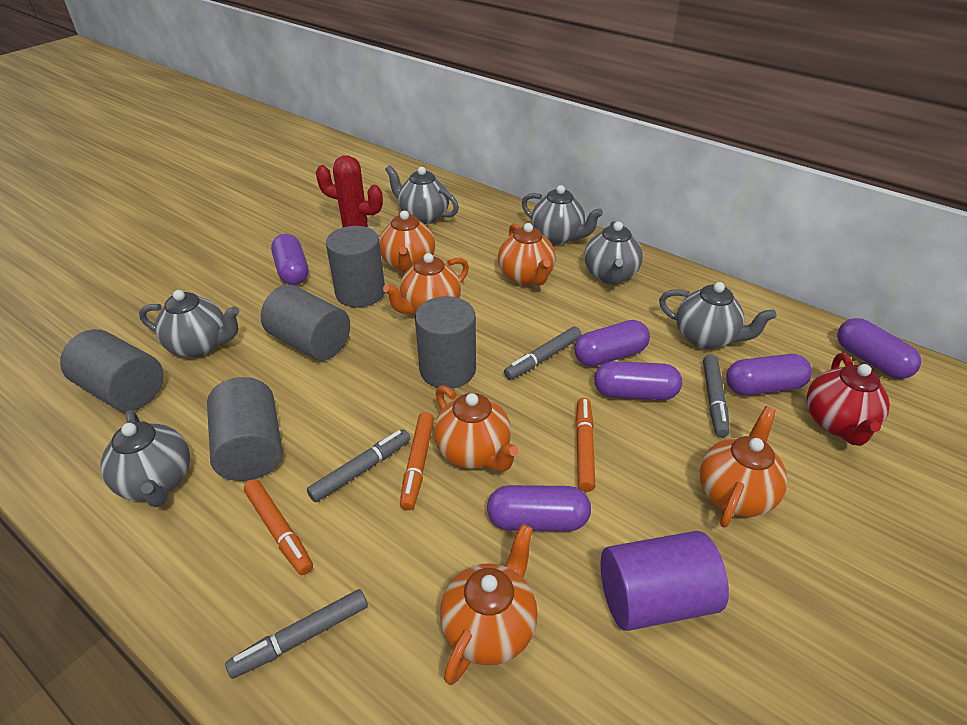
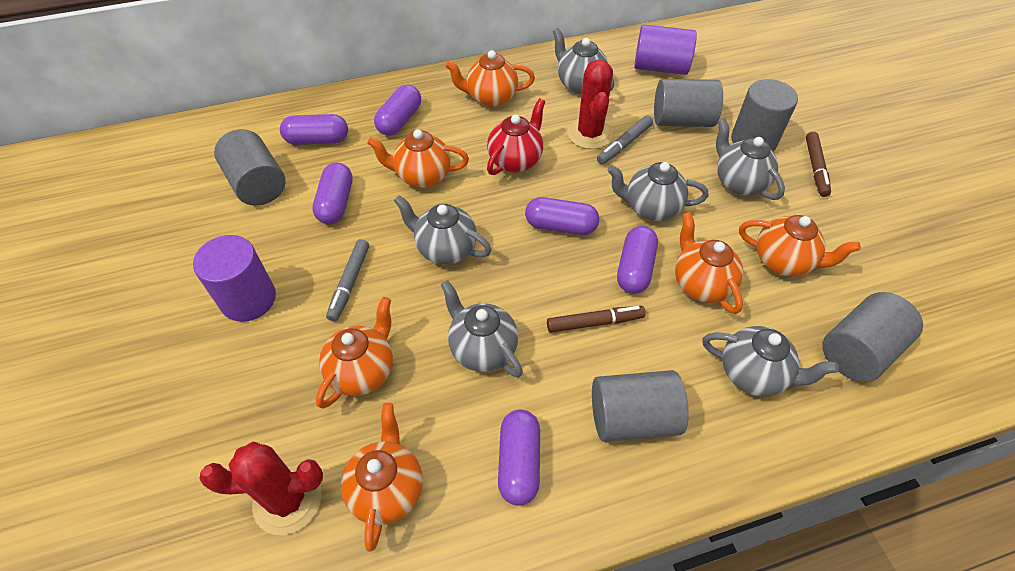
brown marker: 0 -> 2
grey marker: 4 -> 2
orange marker: 3 -> 0
purple cylinder: 1 -> 2
red cactus: 1 -> 2

